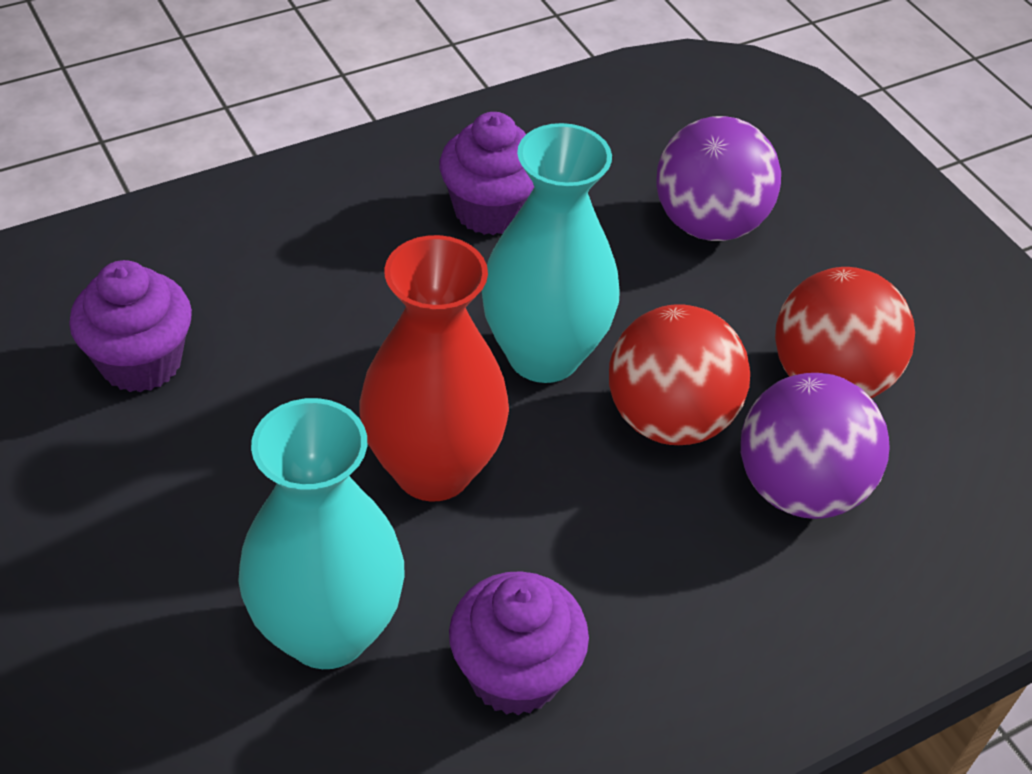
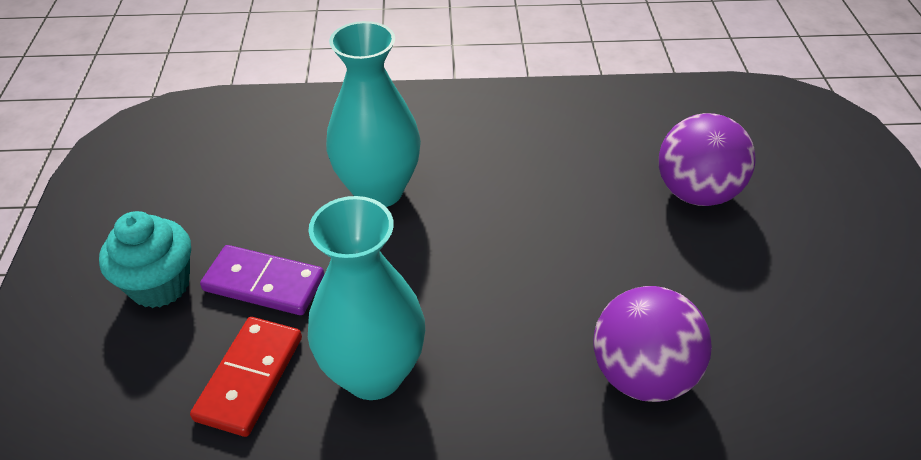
purple cupcake: 3 -> 0
purple domino: 0 -> 1
red ball: 2 -> 0
red domino: 0 -> 1
red vase: 1 -> 0
turquoise cupcake: 0 -> 1

